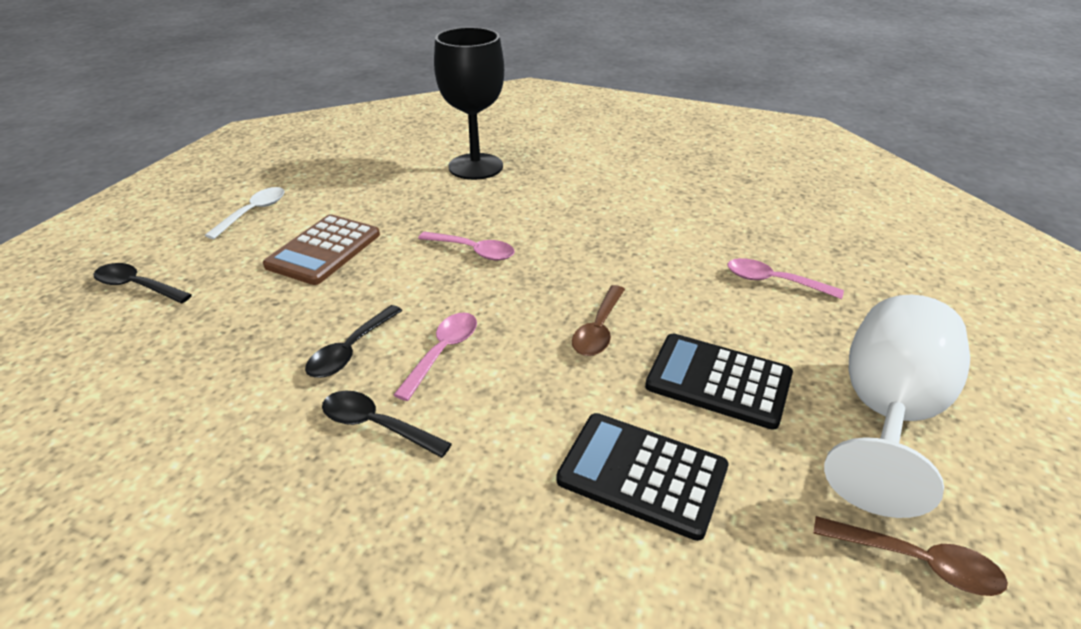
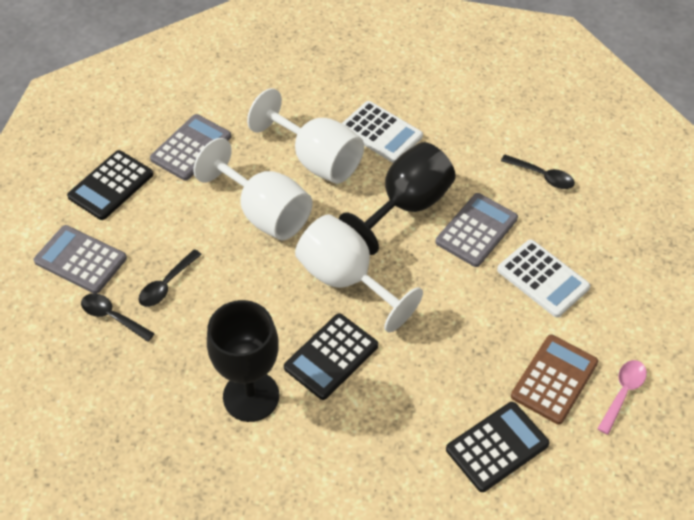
black calculator: 2 -> 3
black goblet: 1 -> 2
brown spoon: 2 -> 0
grey calculator: 0 -> 3
pink spoon: 3 -> 1
white calculator: 0 -> 2
white goblet: 1 -> 3
white spoon: 1 -> 0

